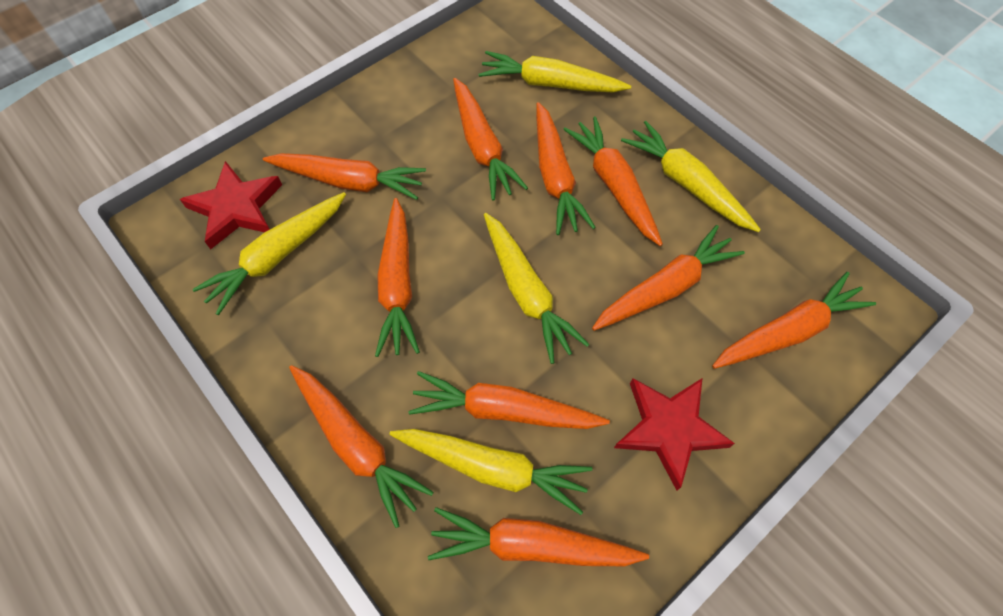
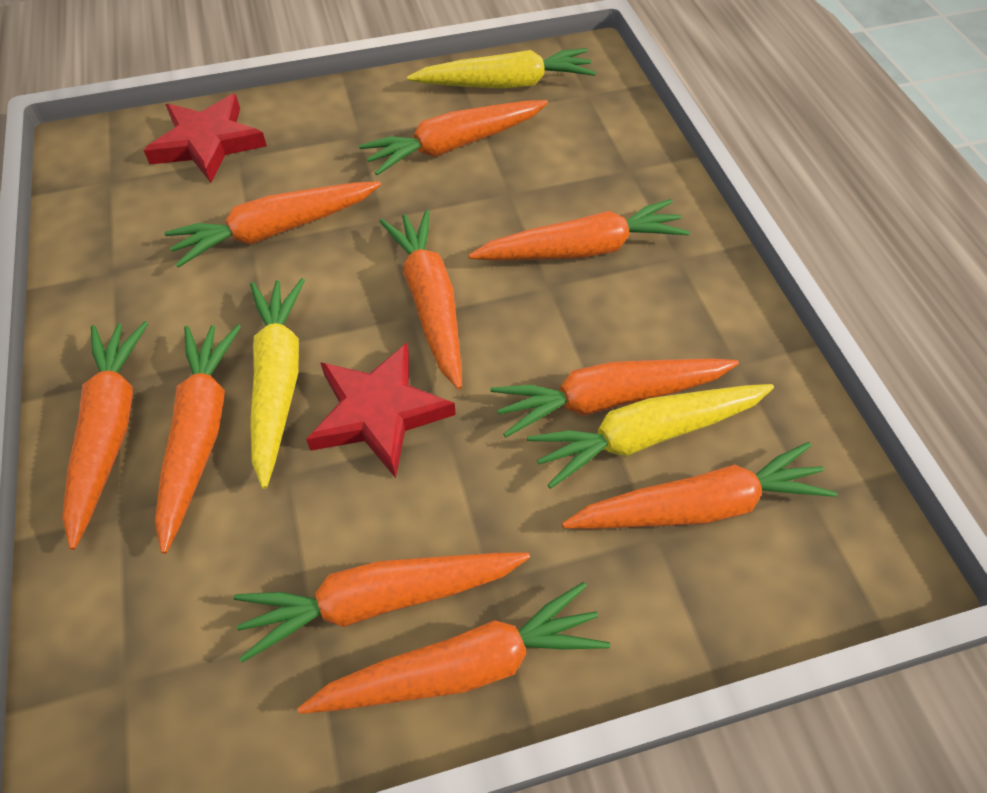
yellow carrot: 5 -> 3

